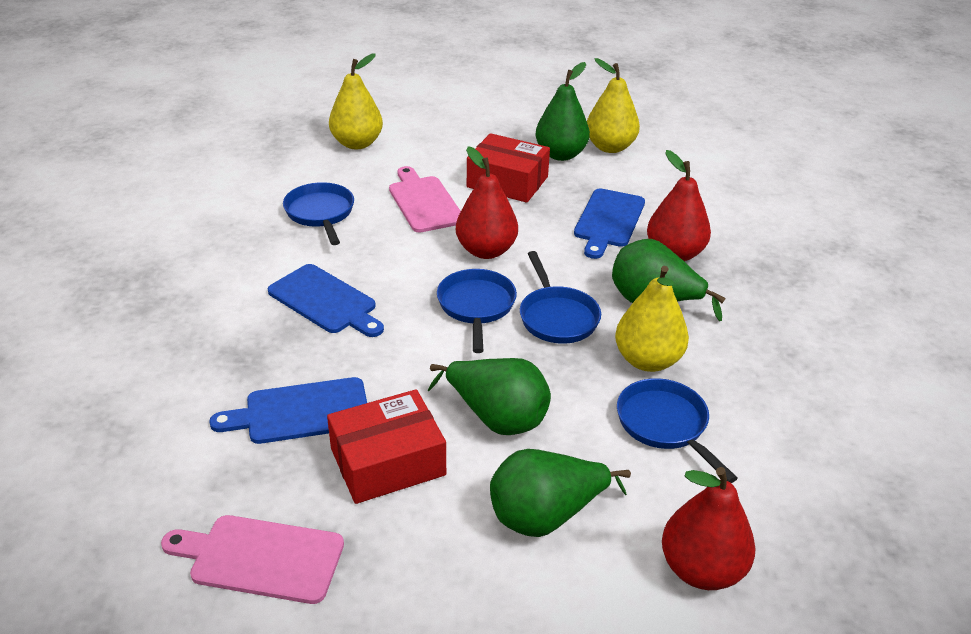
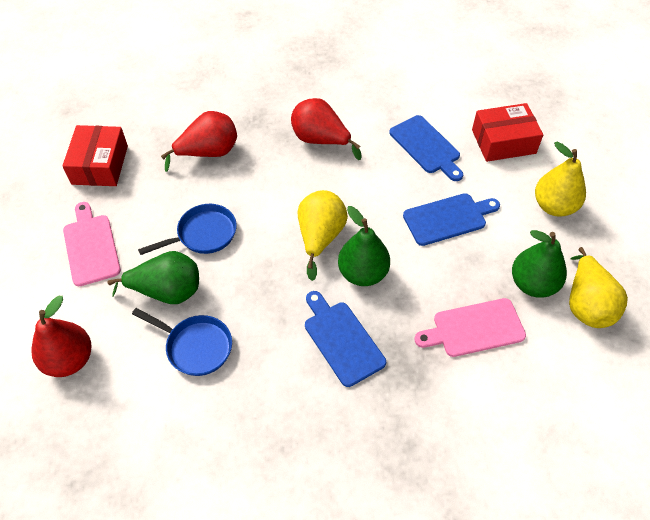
blue pan: 4 -> 2
green pear: 4 -> 3

